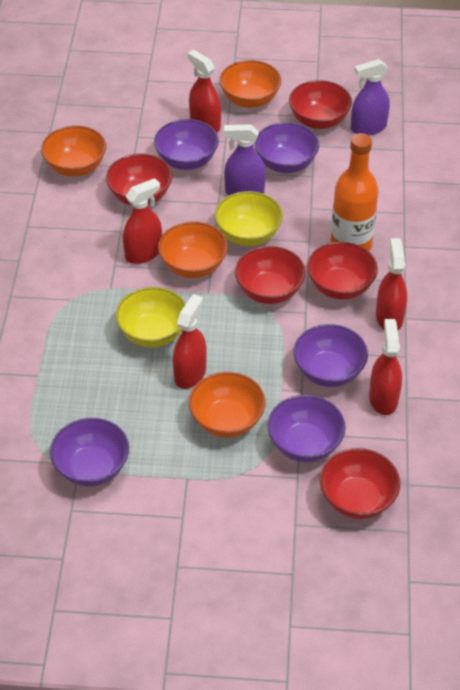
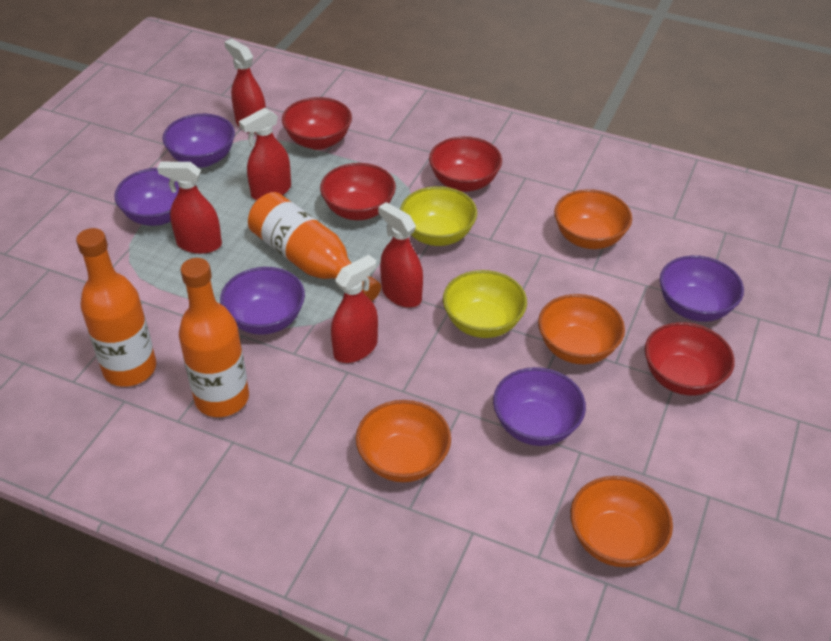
orange bottle: 1 -> 3
purple spray bottle: 2 -> 0
red bowl: 5 -> 4

